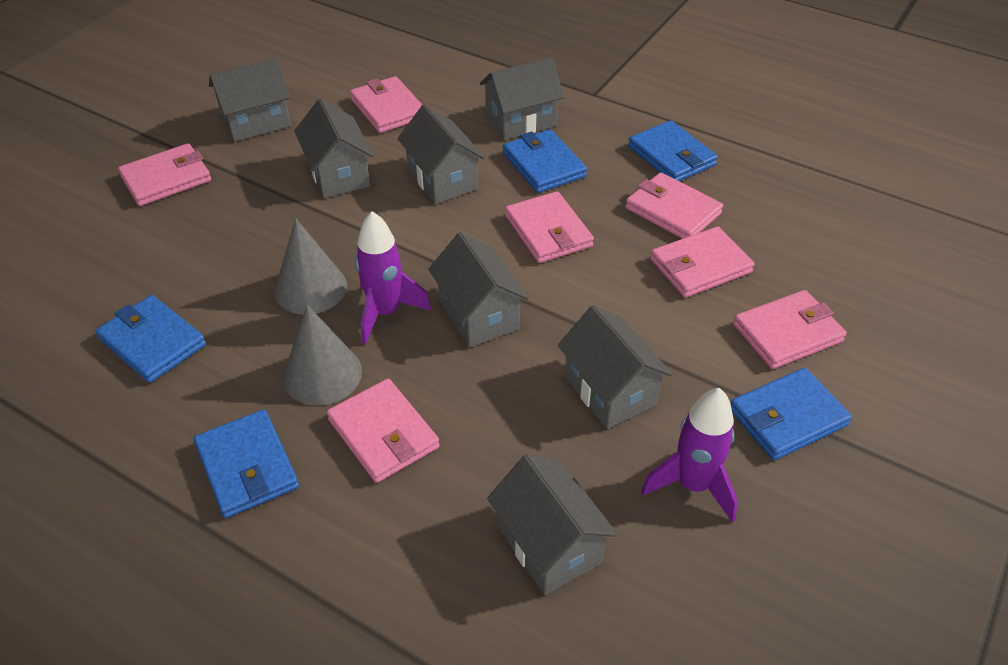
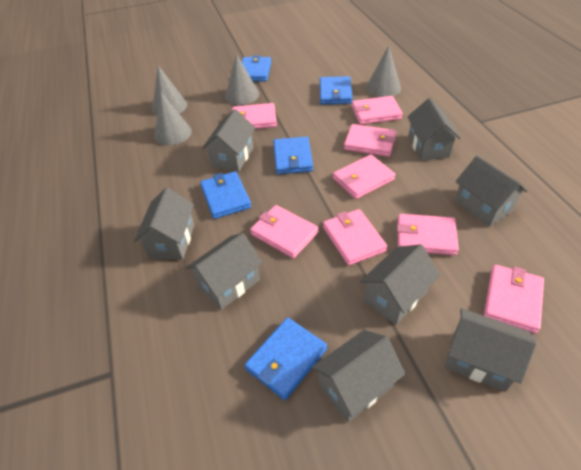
grey cone: 2 -> 4
grey house: 7 -> 8
pink wallet: 7 -> 8
purple rocket: 2 -> 0

